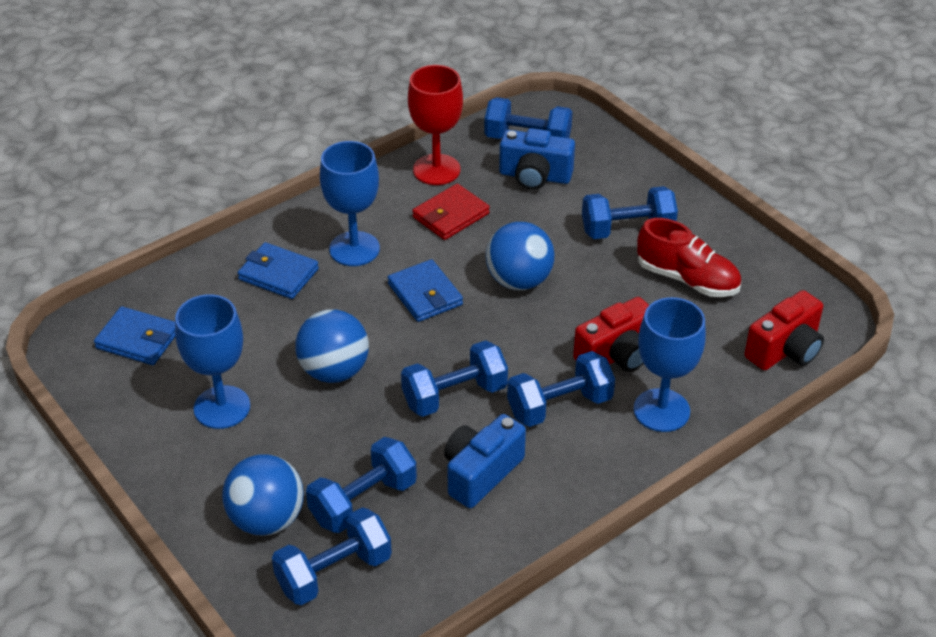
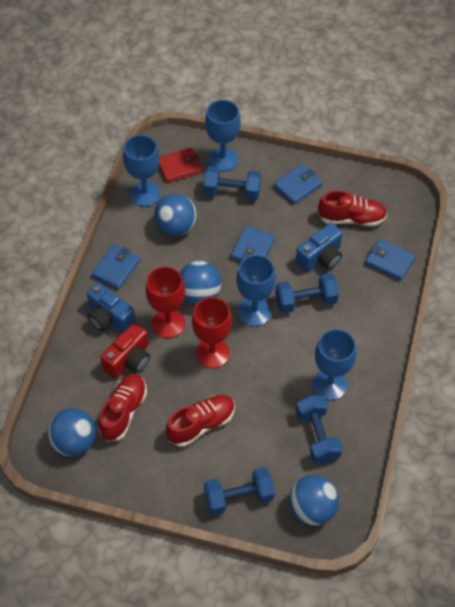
blue ball: 3 -> 4
blue dumbbell: 6 -> 4
blue goblet: 3 -> 4
blue wallet: 3 -> 4
red camera: 2 -> 1
red goblet: 1 -> 2
red shoe: 1 -> 3

